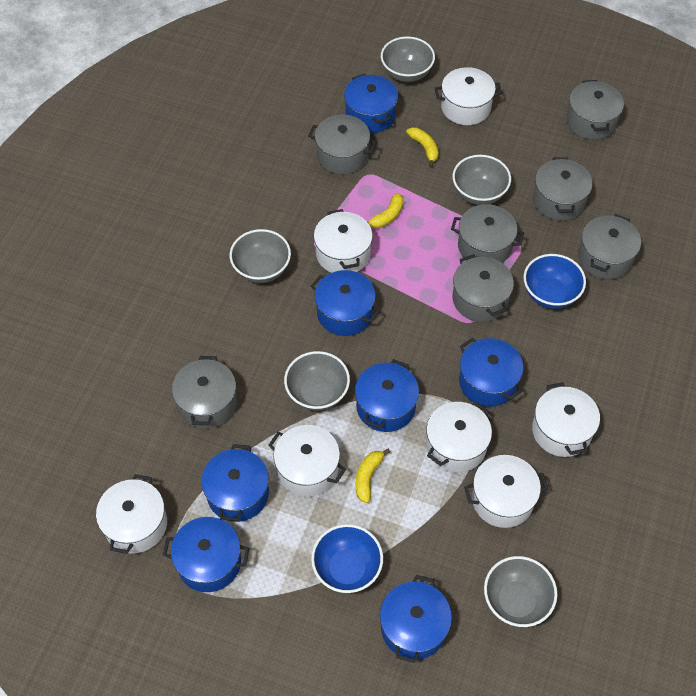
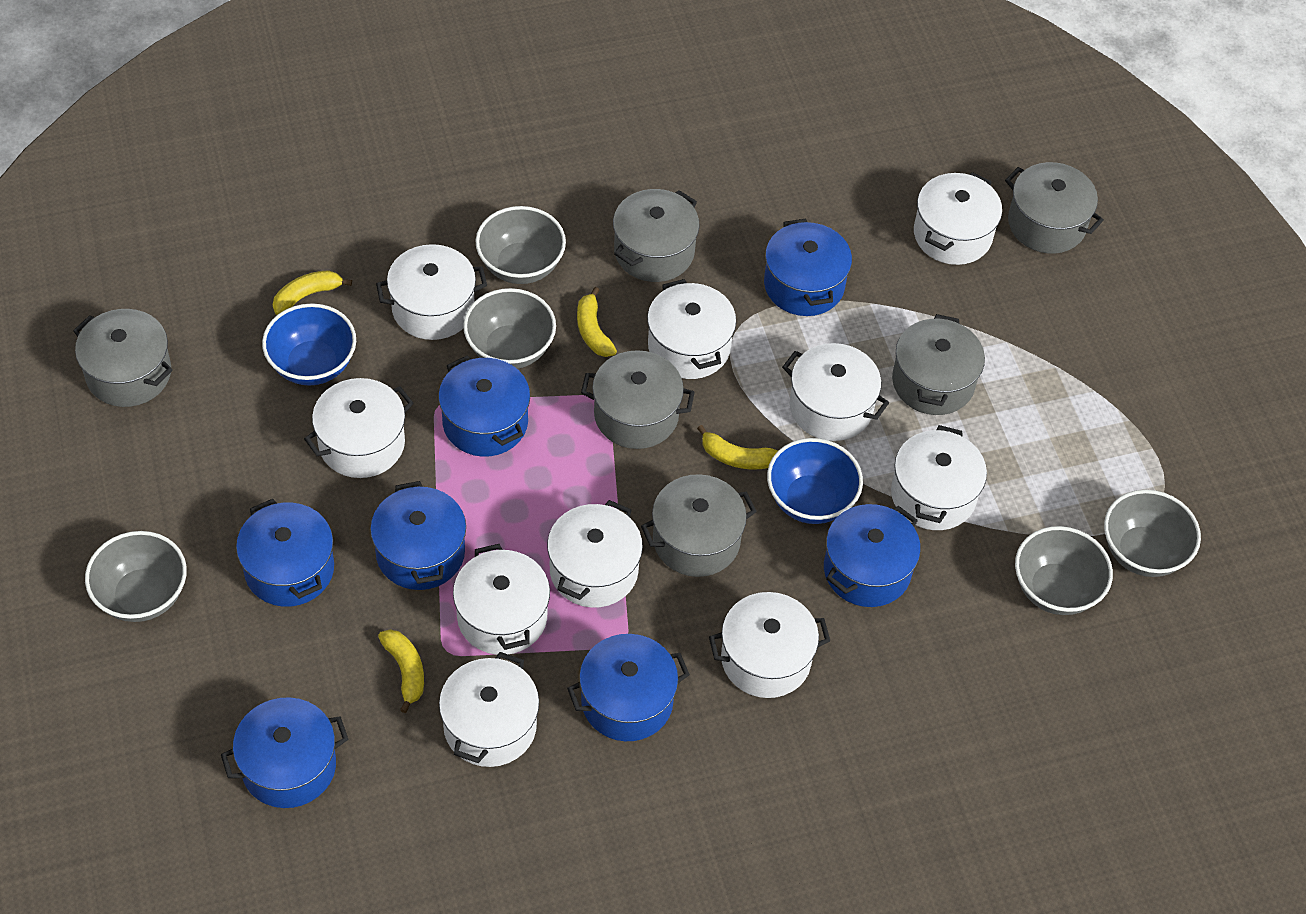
grey pot: 7 -> 6
white pot: 7 -> 10
yellow banana: 3 -> 4

